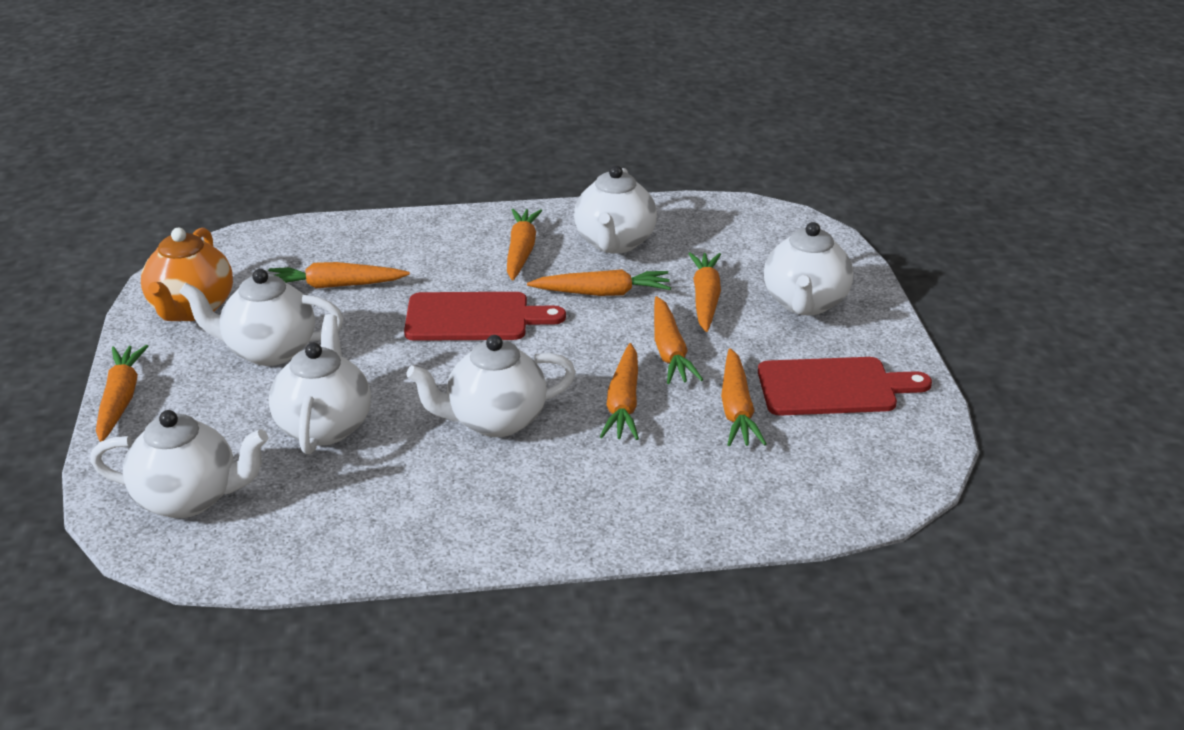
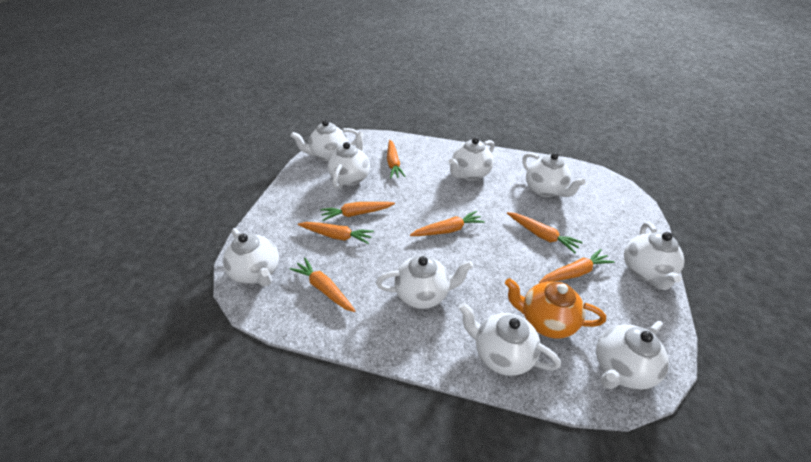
orange carrot: 8 -> 7
red cutting board: 2 -> 0
white teapot: 6 -> 9

